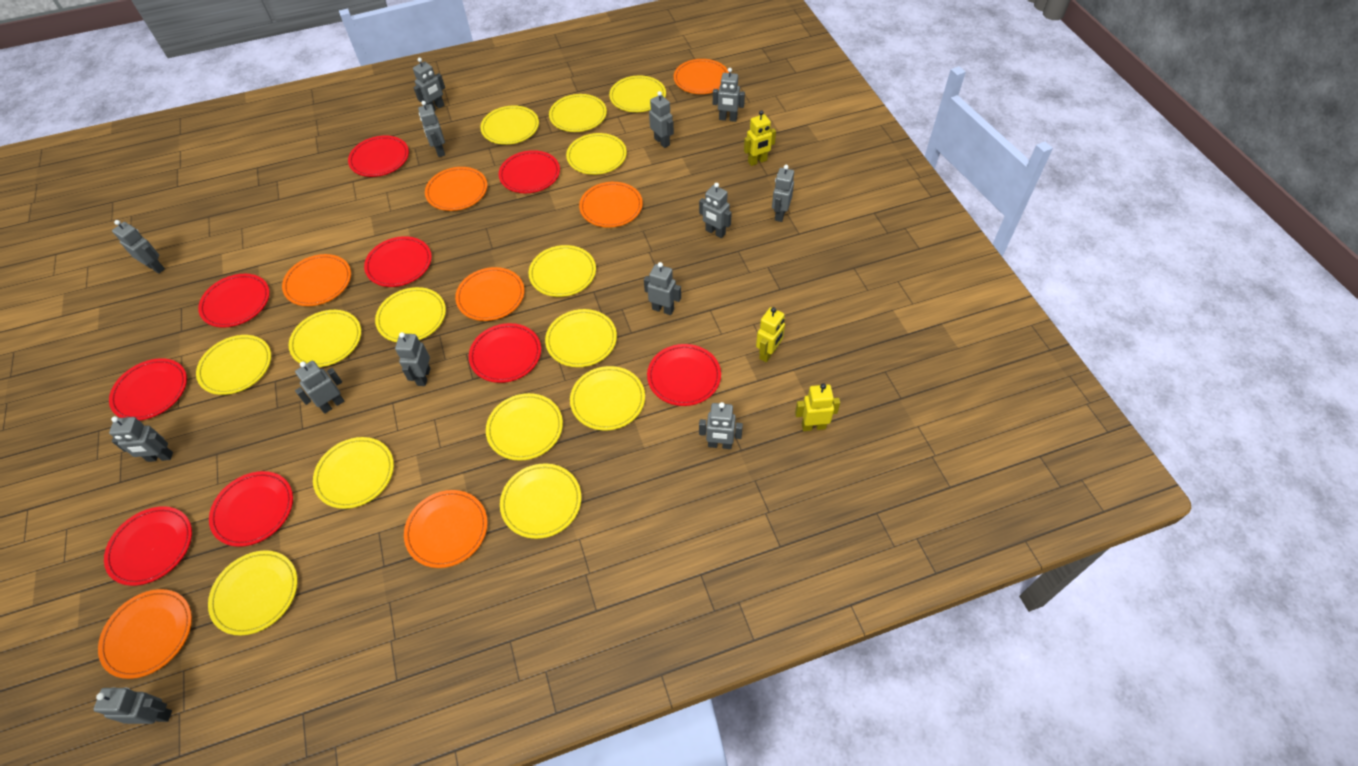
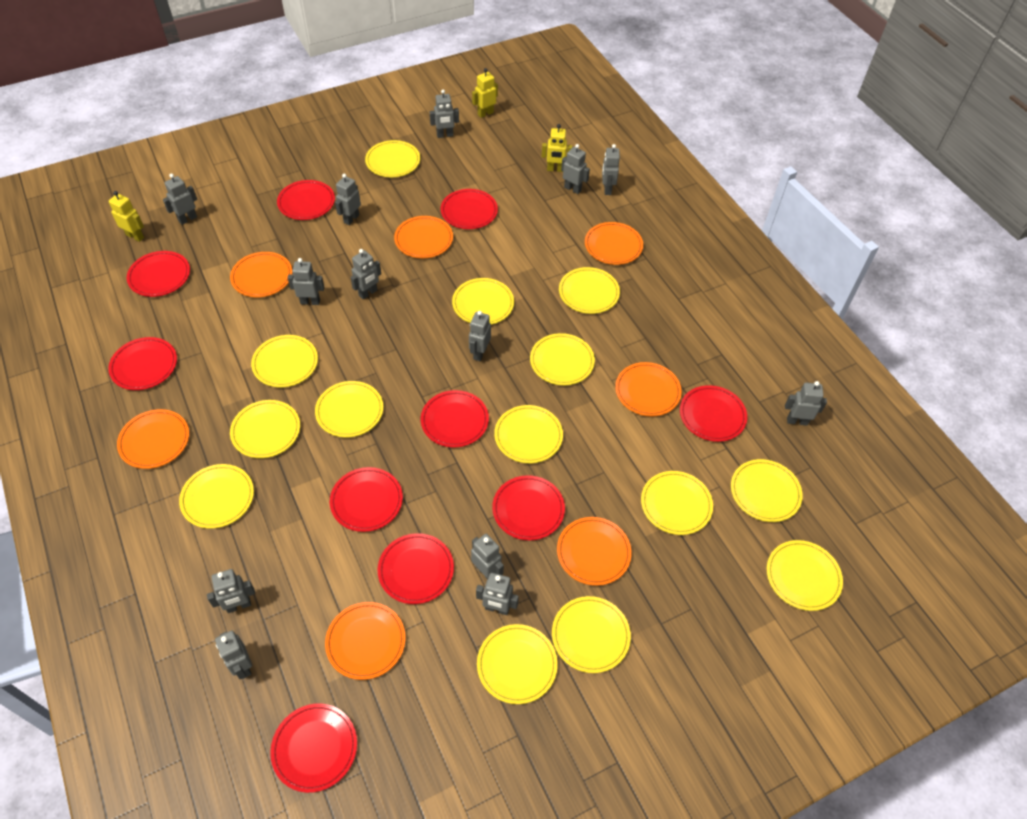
red plate: 9 -> 10

